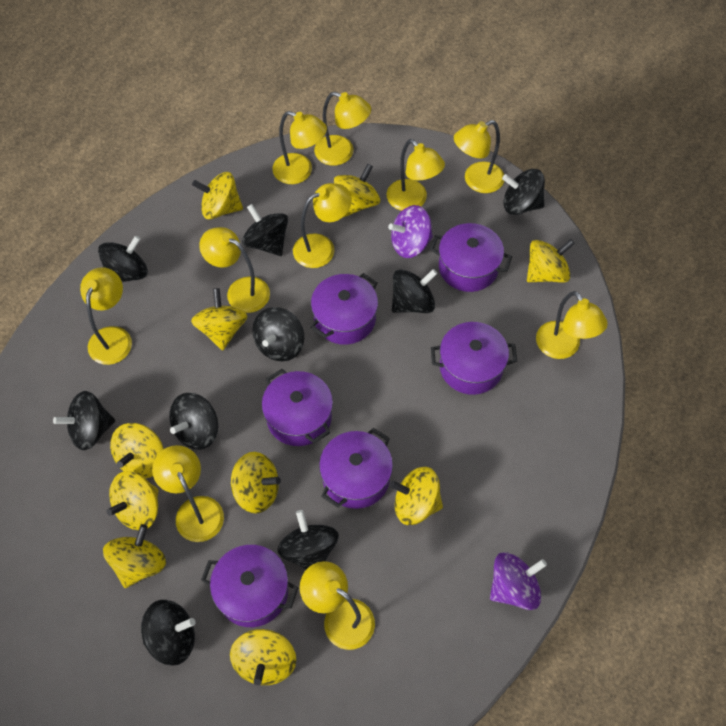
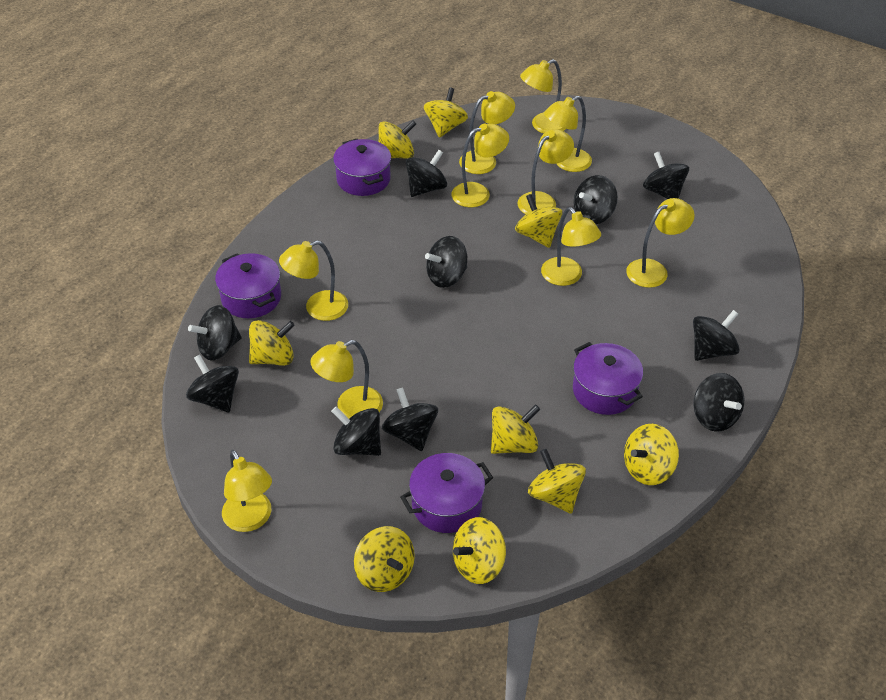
black spinning top: 9 -> 10
purple pot: 6 -> 4
purple spinning top: 2 -> 0
yellow spinning top: 10 -> 9

